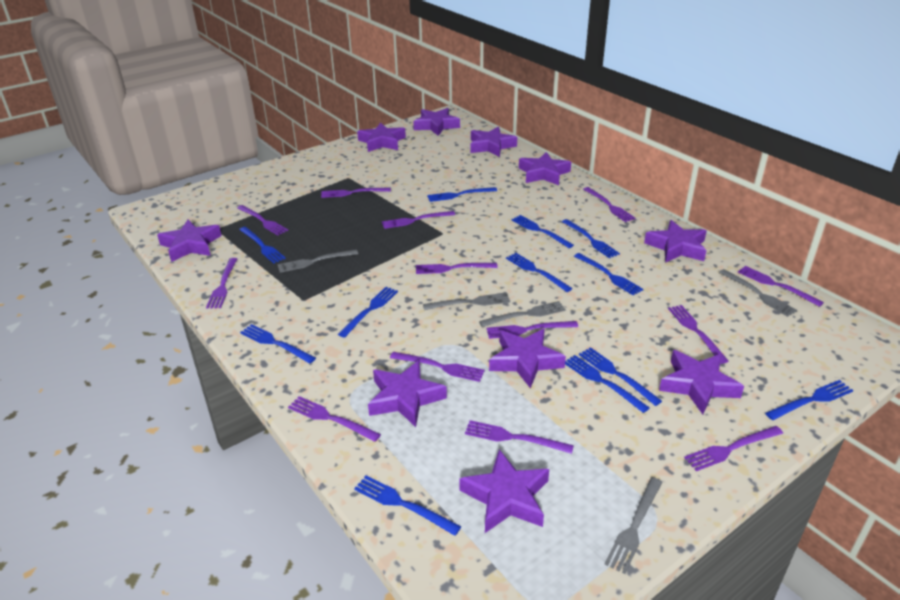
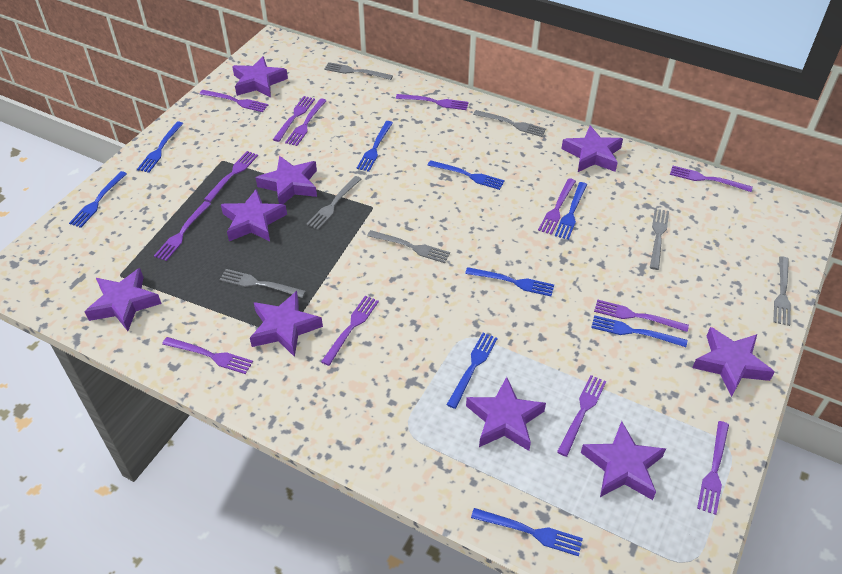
blue fork: 12 -> 9
grey fork: 5 -> 7
purple star: 10 -> 9

